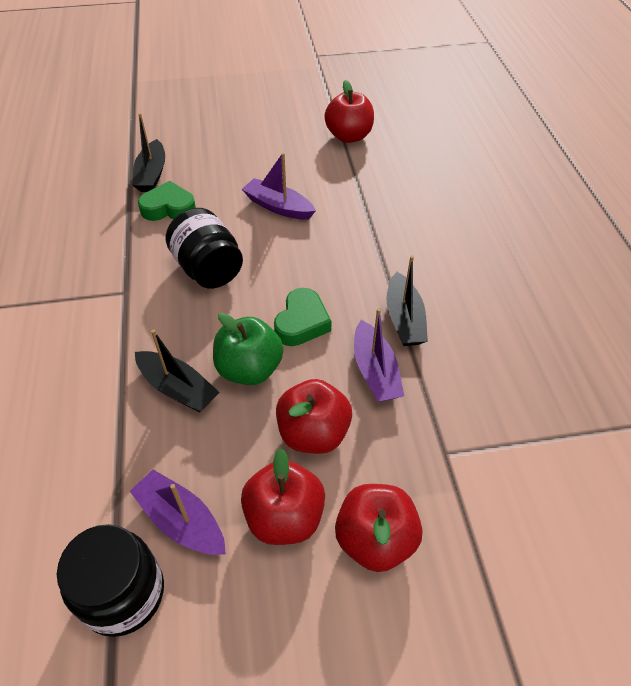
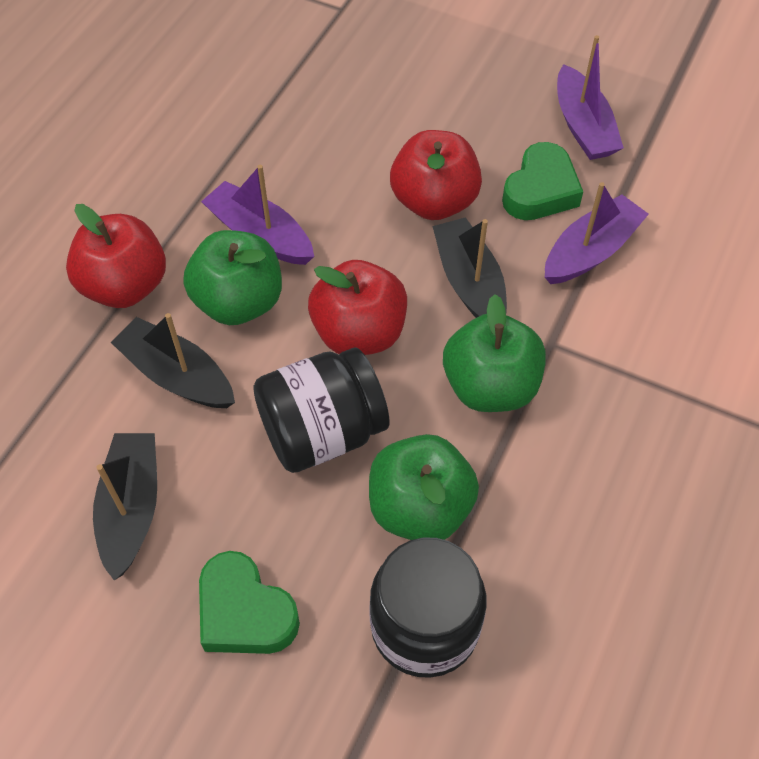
green apple: 1 -> 3
red apple: 4 -> 3

